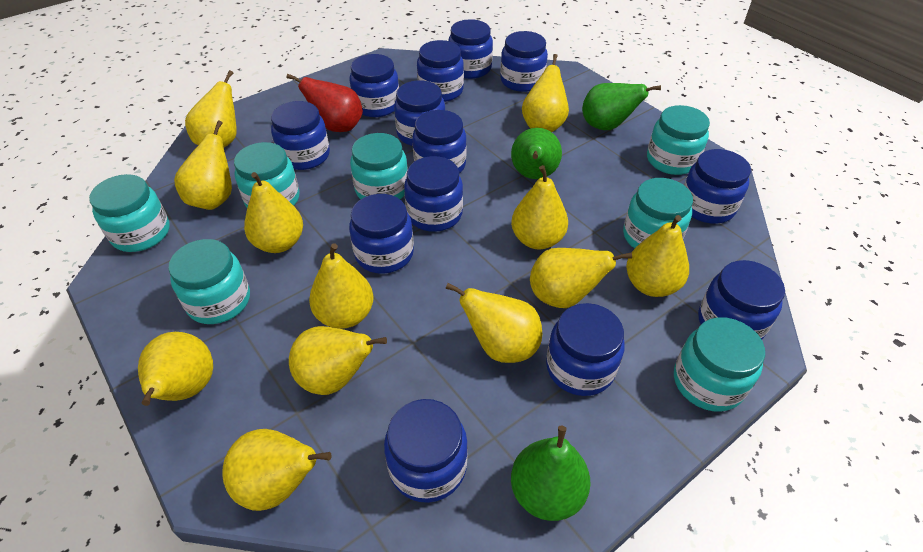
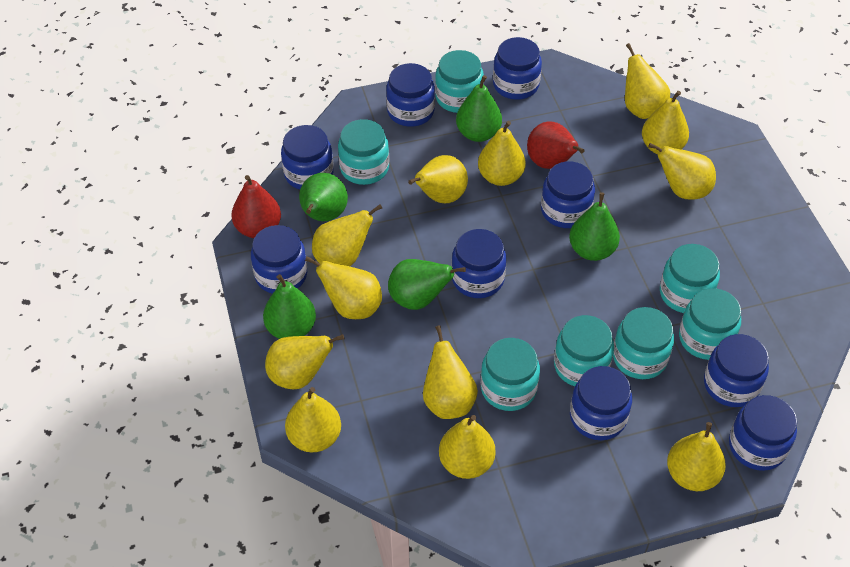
blue jar: 13 -> 9
green pear: 3 -> 5
red pear: 1 -> 2

